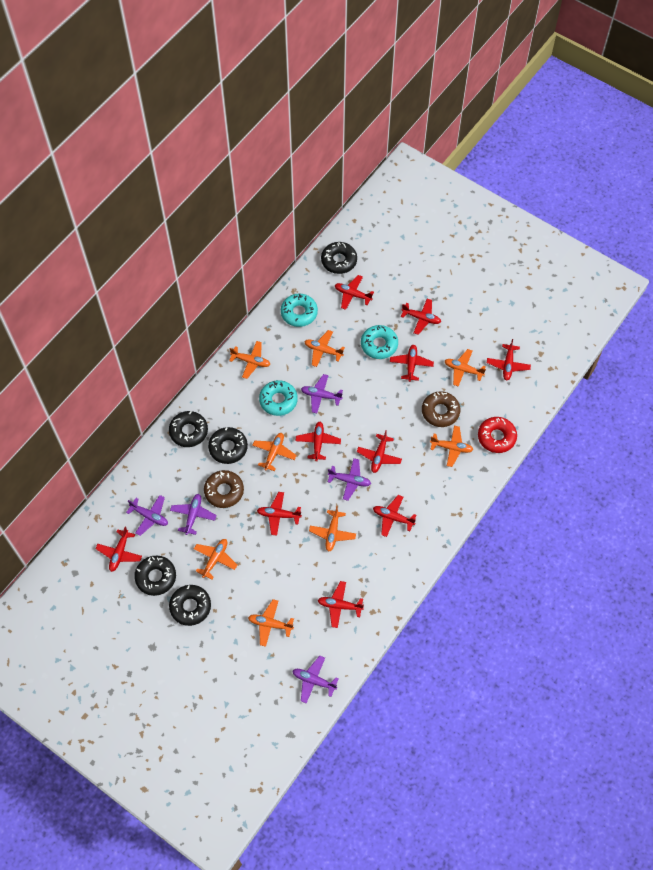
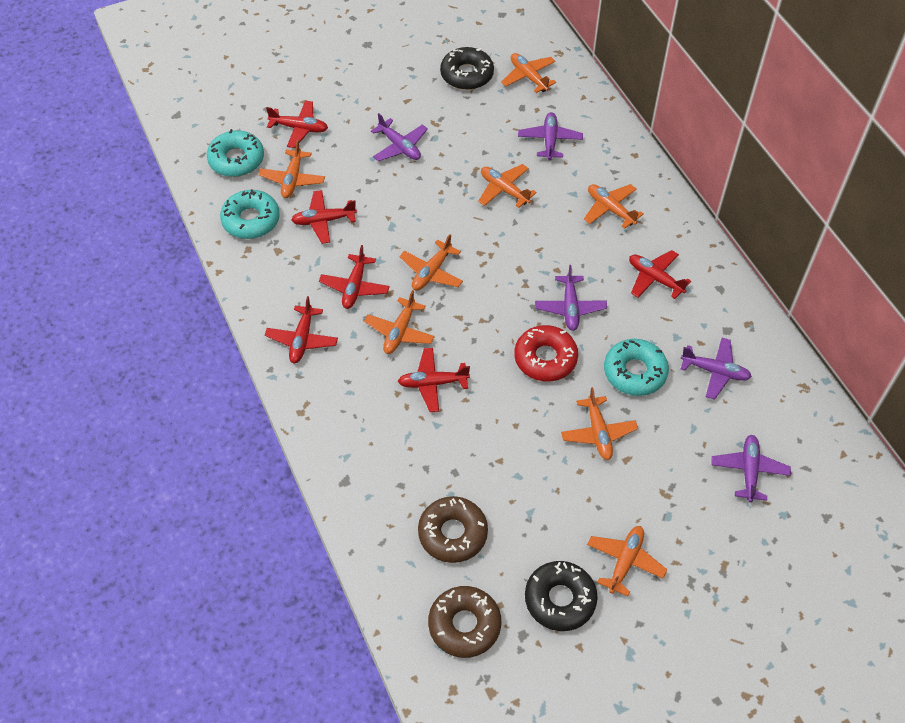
black donut: 5 -> 2
red plane: 10 -> 6

